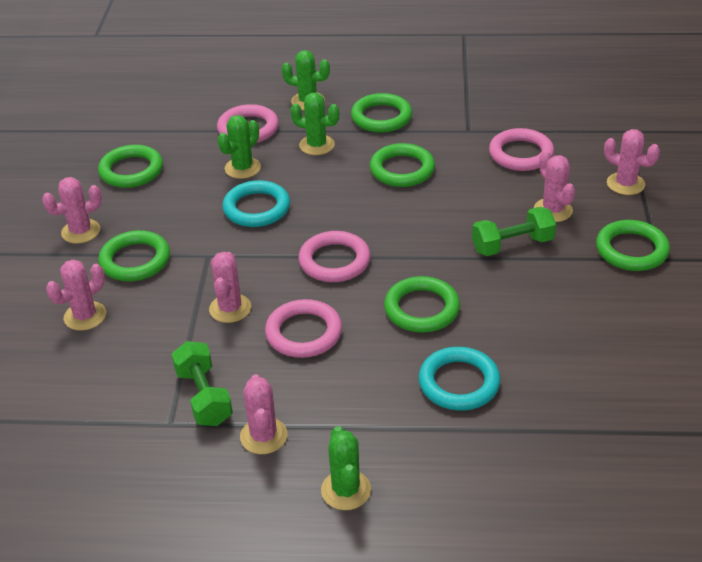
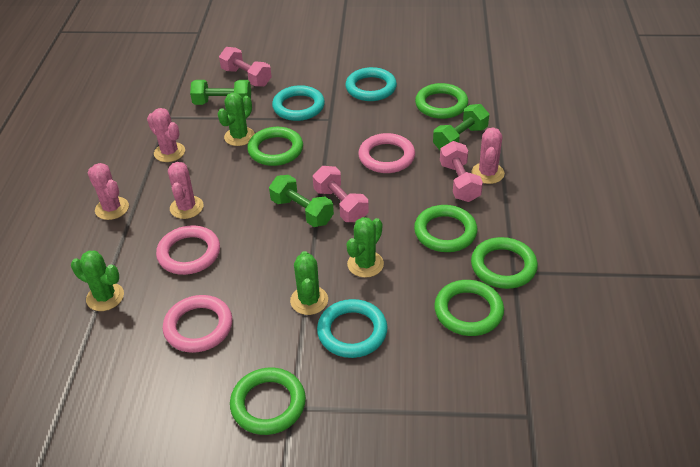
green dumbbell: 2 -> 3
pink cactus: 6 -> 4
pink dumbbell: 0 -> 3
pink ring: 4 -> 3
turquoise ring: 2 -> 3

